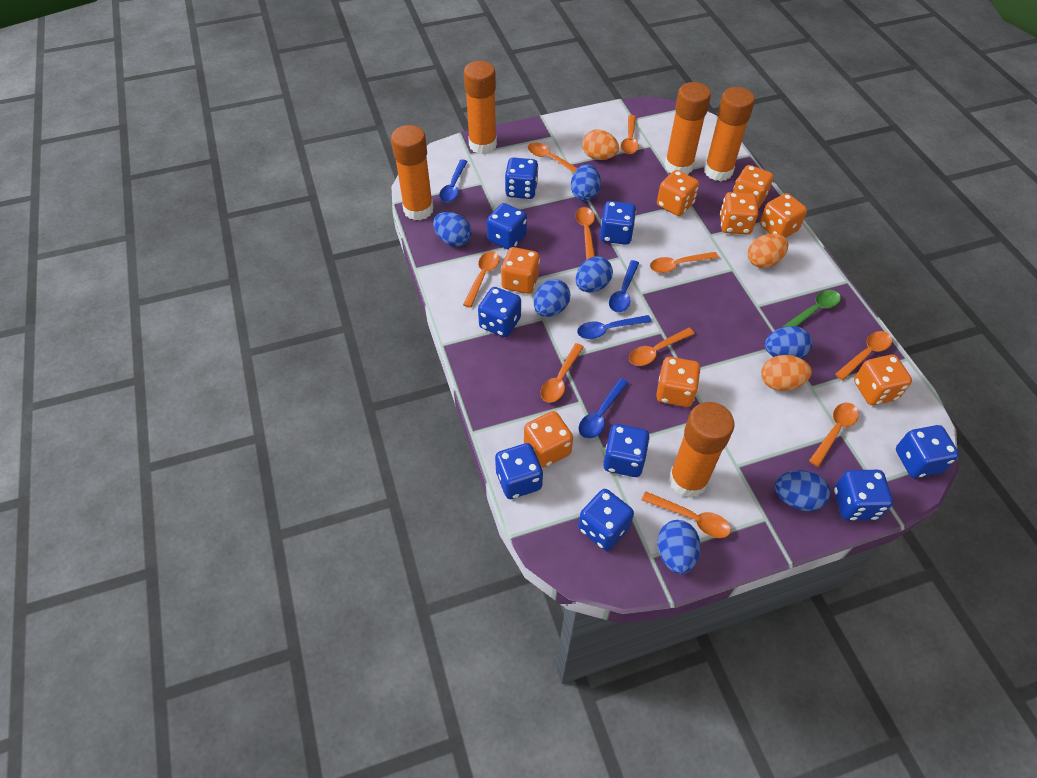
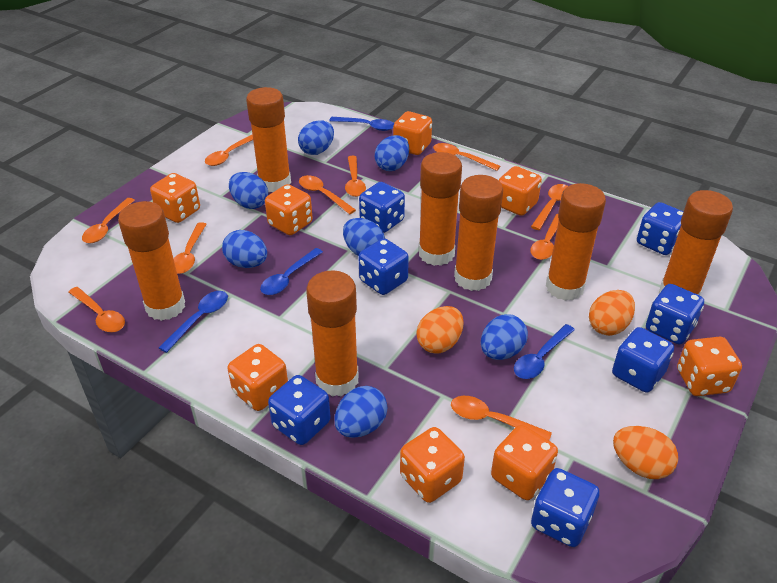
blue dice: 9 -> 7
green spoon: 1 -> 0
orange glue stick: 5 -> 7

